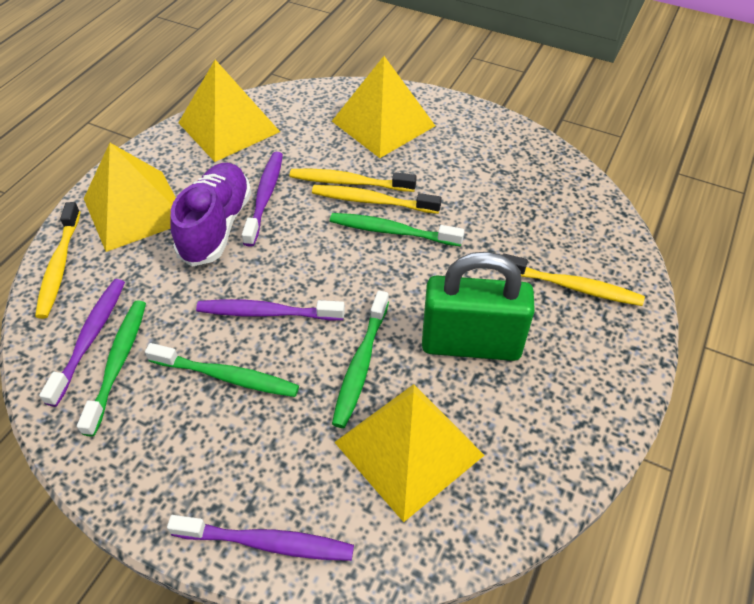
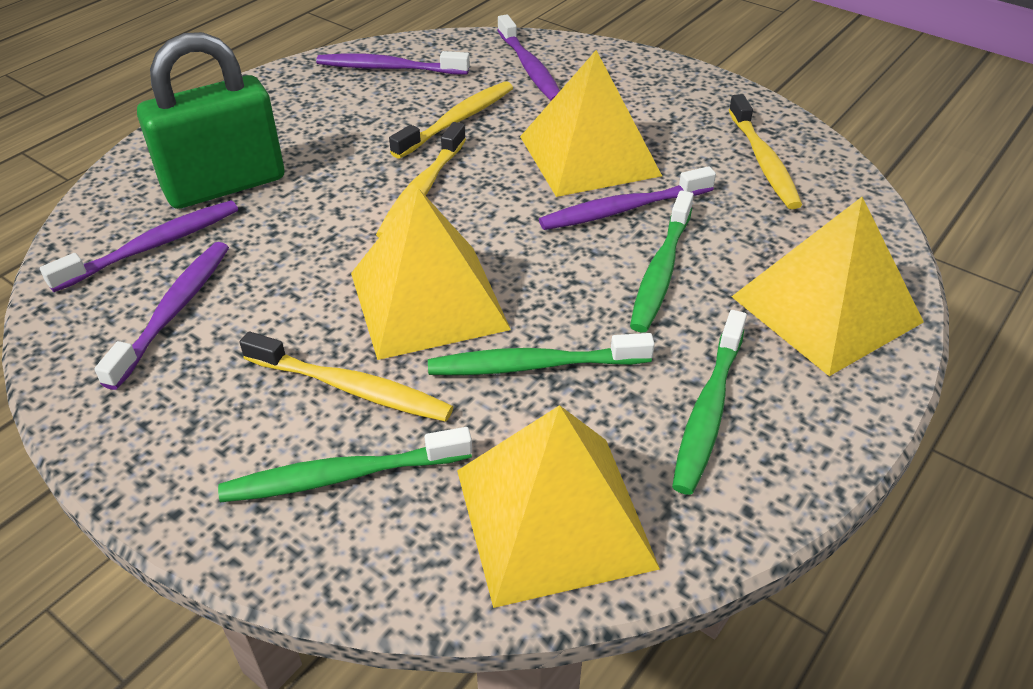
purple shoe: 1 -> 0
purple toothbrush: 4 -> 5

